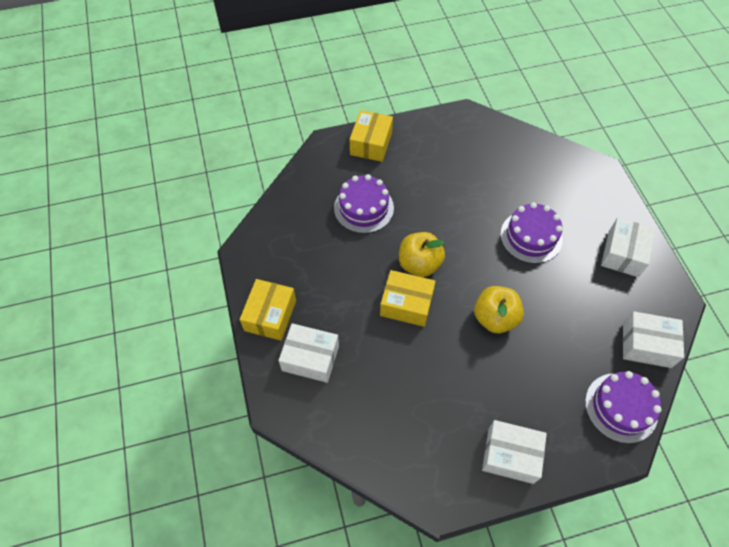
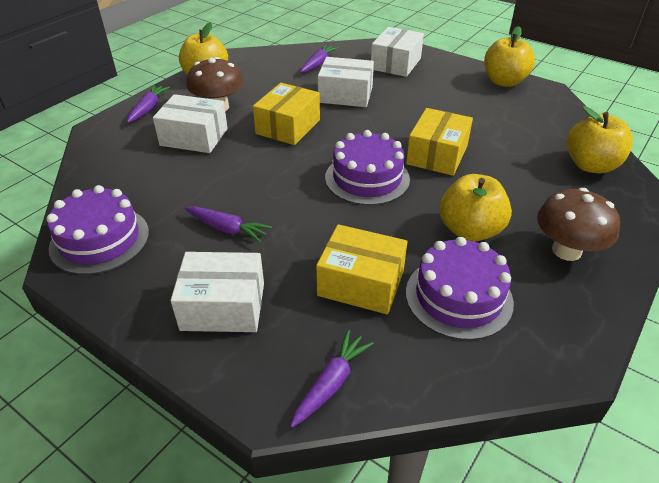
brown mushroom: 0 -> 2
purple carrot: 0 -> 4
yellow apple: 2 -> 4

